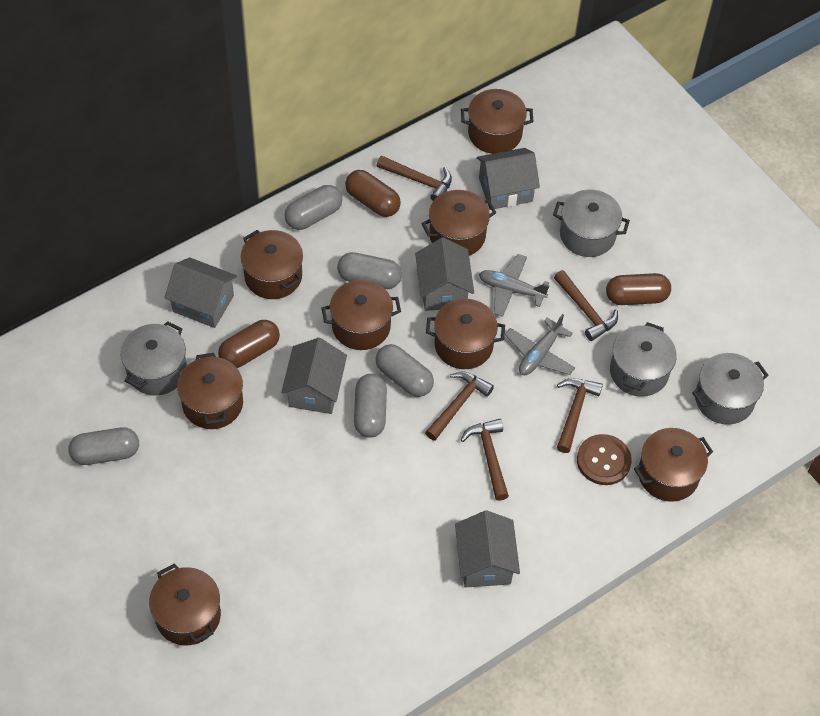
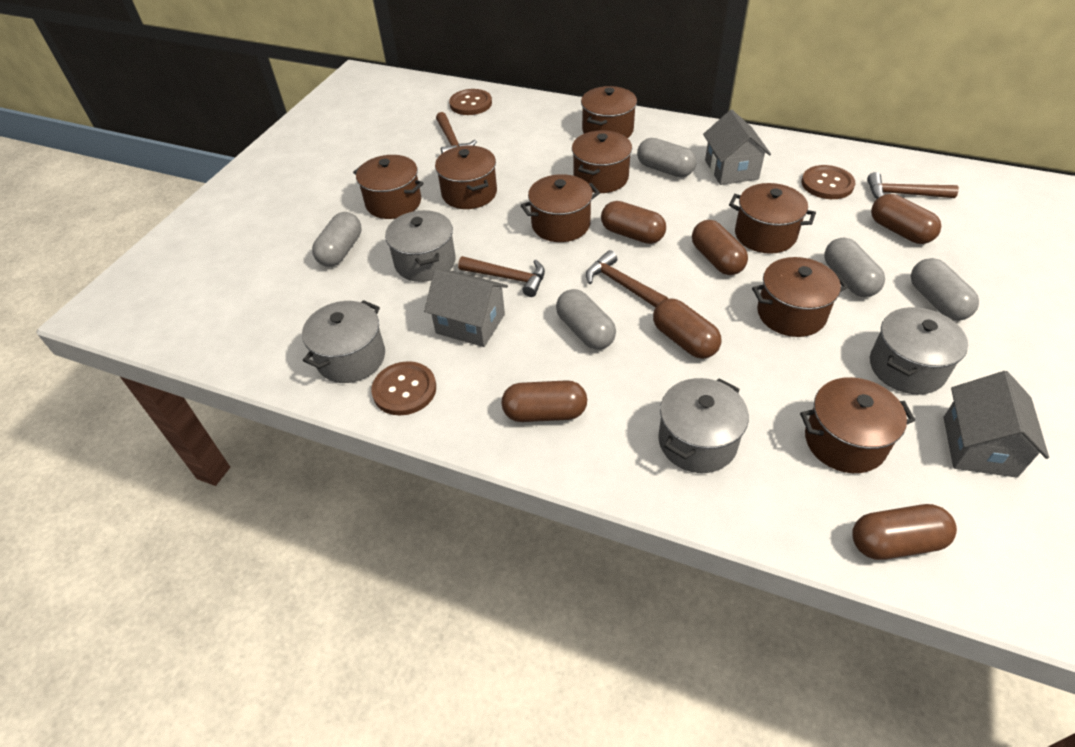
brown button: 1 -> 3
brown capsule: 3 -> 6
brown hammer: 5 -> 4
grey house: 5 -> 3
grey plane: 2 -> 0

